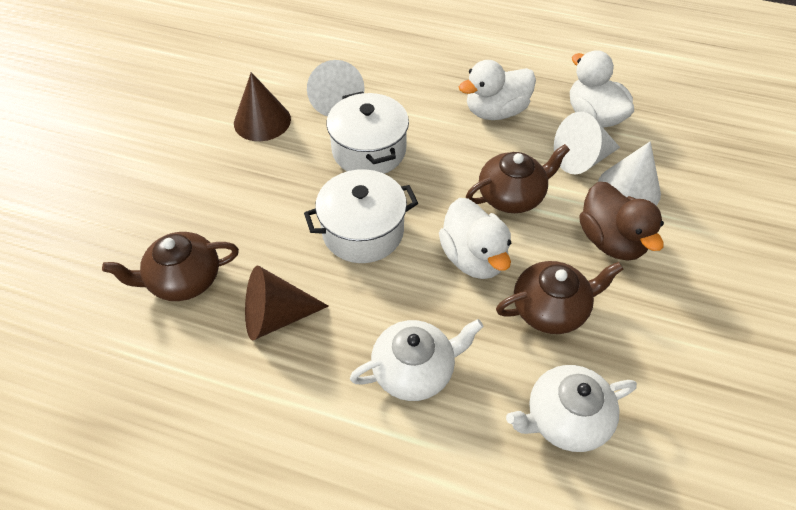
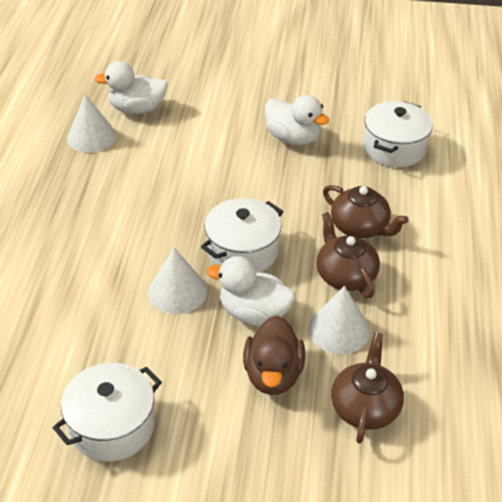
brown cone: 2 -> 0
white pot: 2 -> 3
white teapot: 2 -> 0

